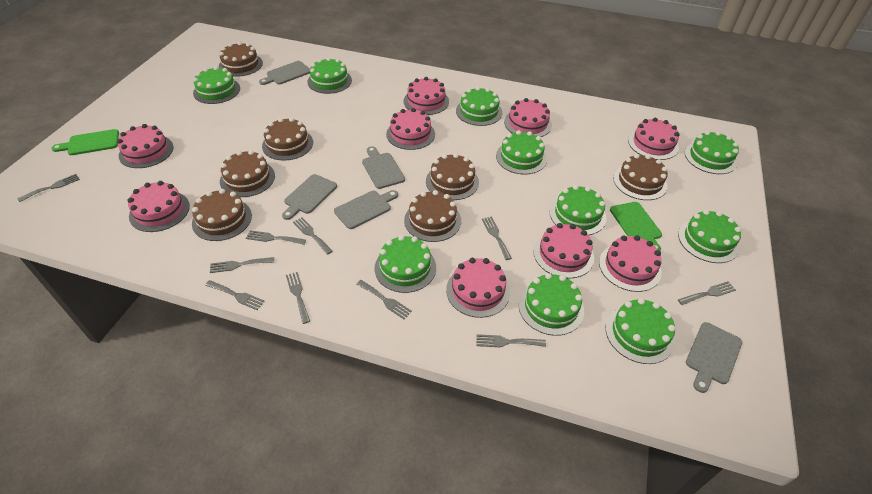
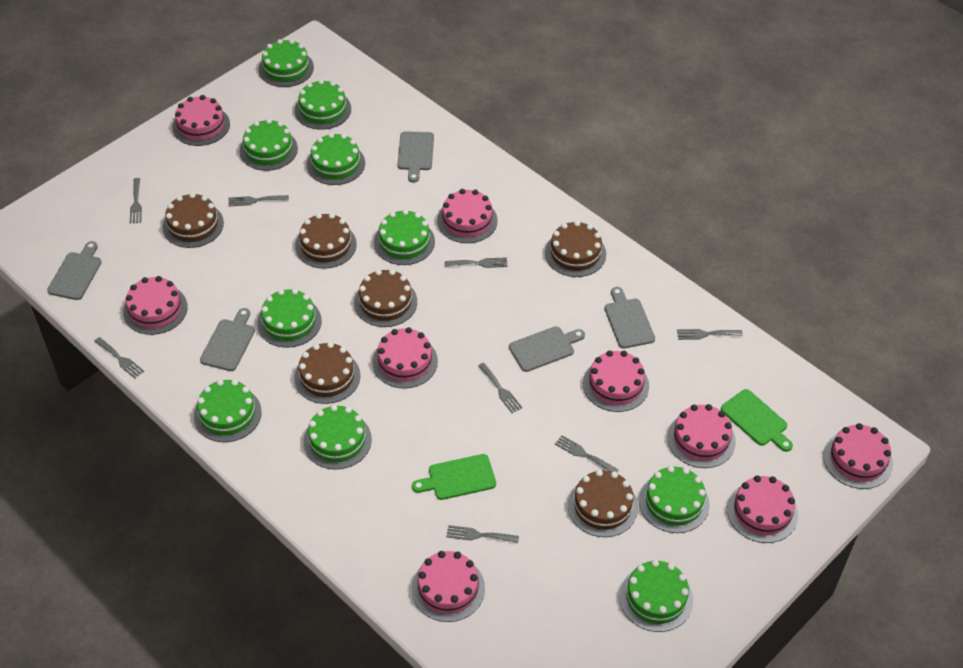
brown cake: 7 -> 6
grey fork: 10 -> 8

